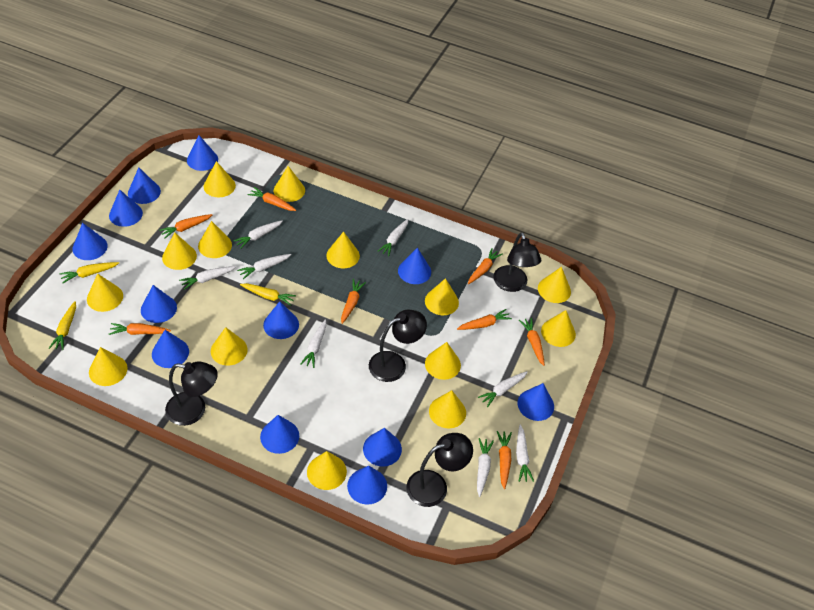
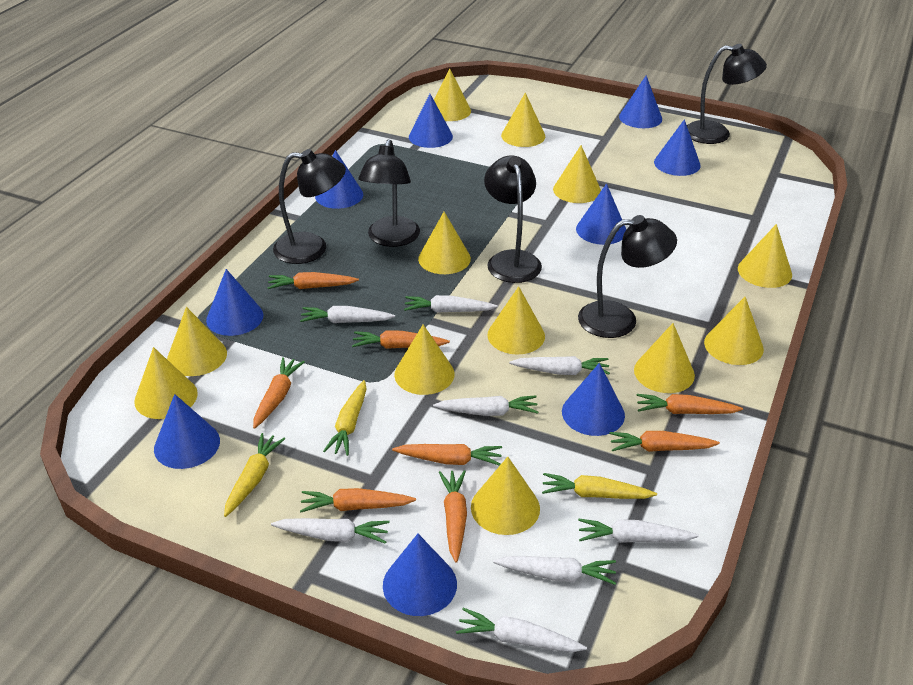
black lamp: 4 -> 5
blue cone: 12 -> 9
yellow cone: 14 -> 12

